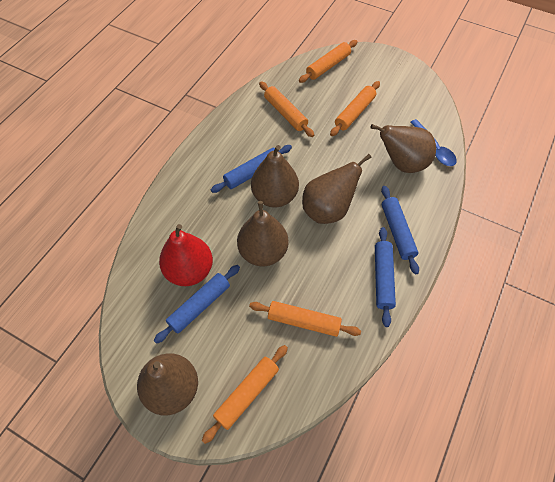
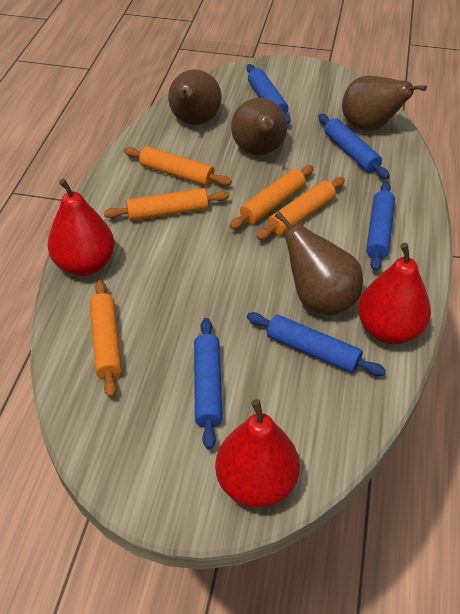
blue rolling pin: 4 -> 5
blue spoon: 1 -> 0
brown pear: 5 -> 4
red pear: 1 -> 3

